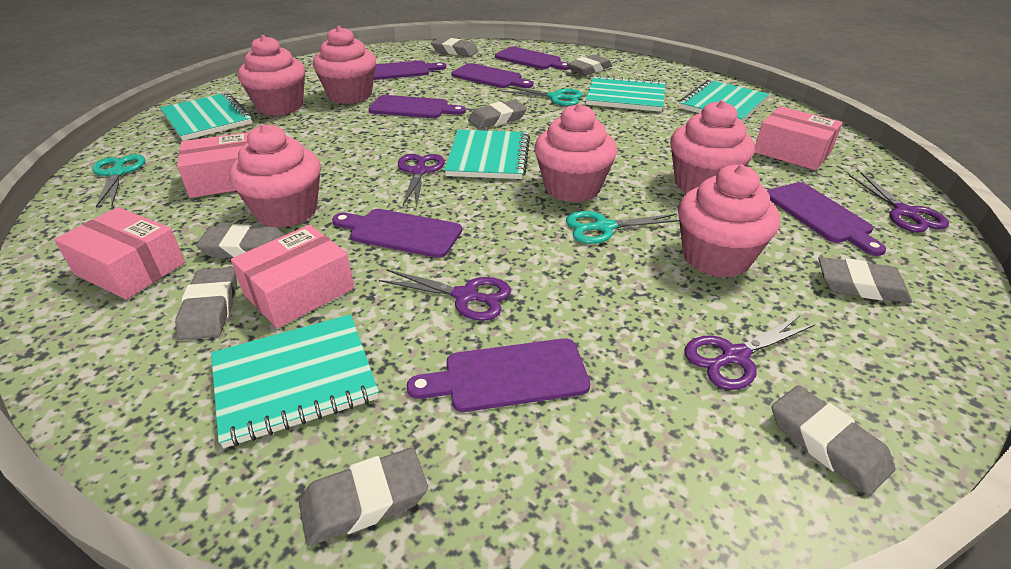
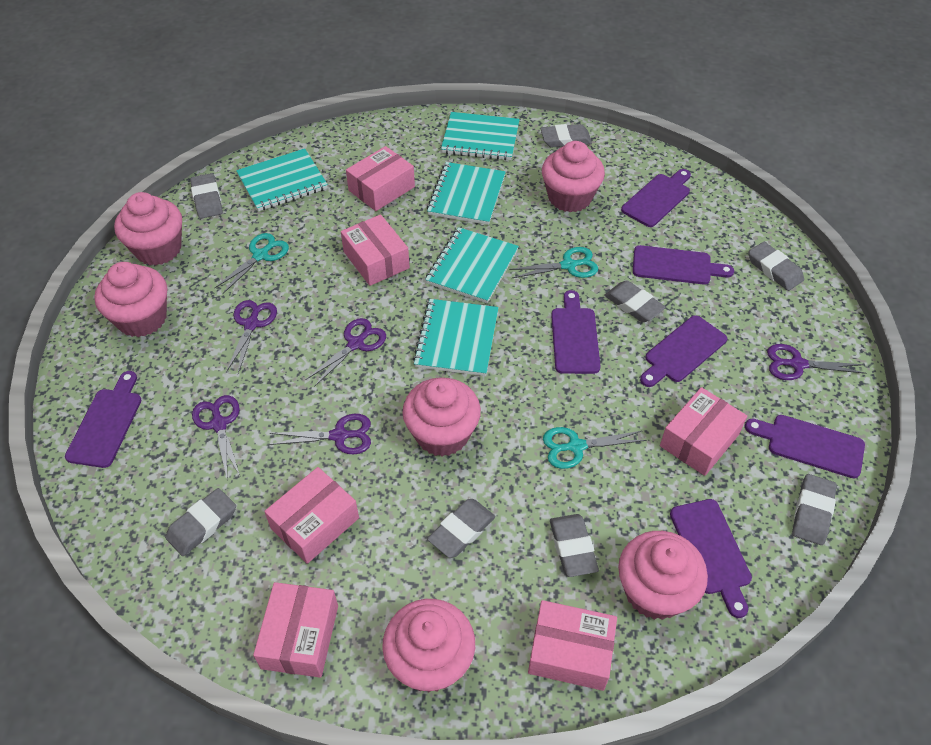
pink box: 4 -> 6
purple scissors: 4 -> 5

